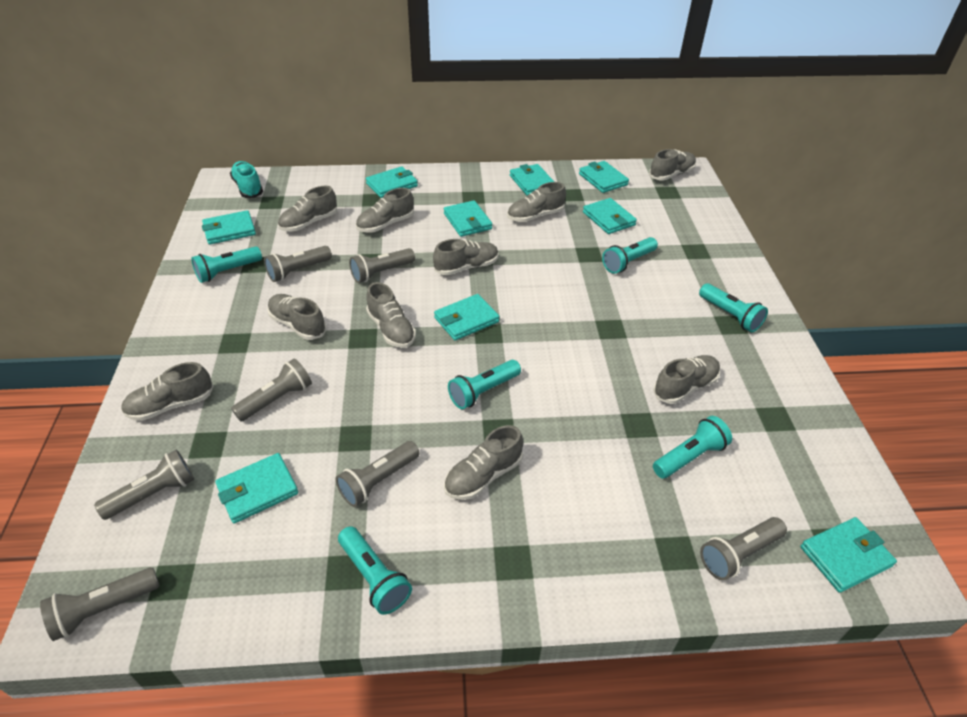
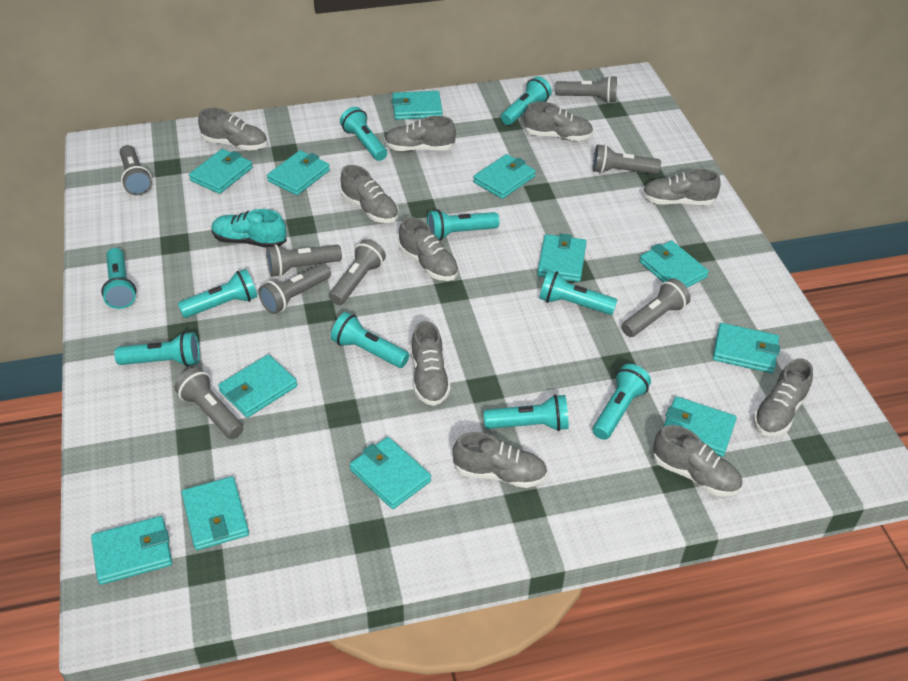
grey flashlight: 7 -> 8
turquoise flashlight: 6 -> 10
turquoise wallet: 9 -> 12

